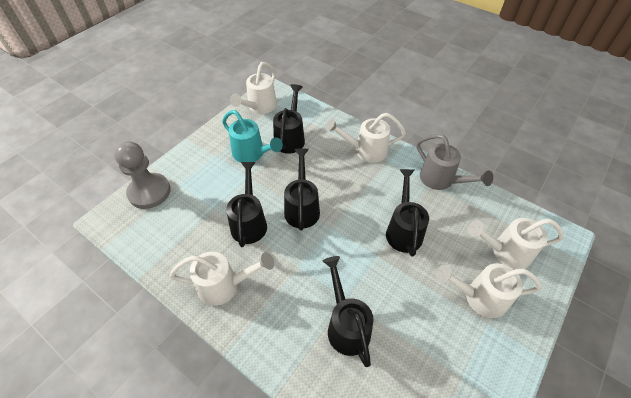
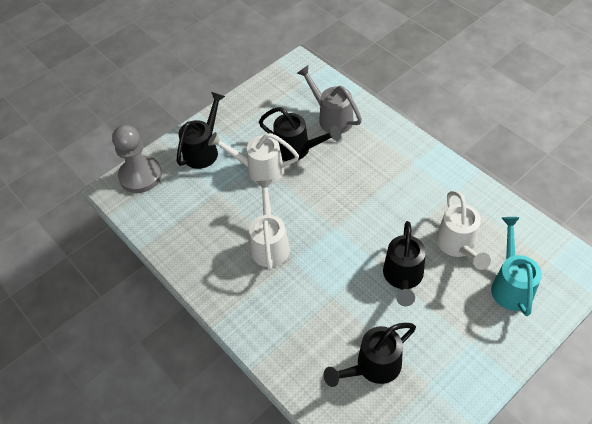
black watering can: 5 -> 4
white watering can: 5 -> 3

